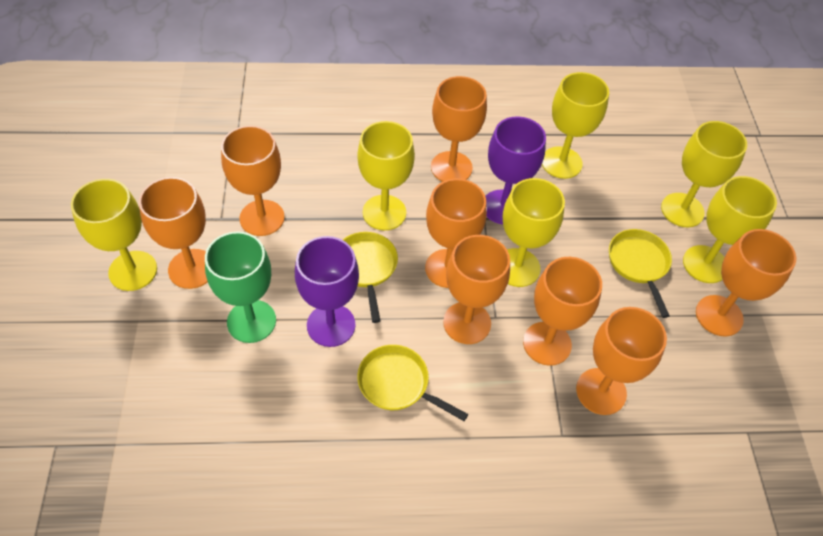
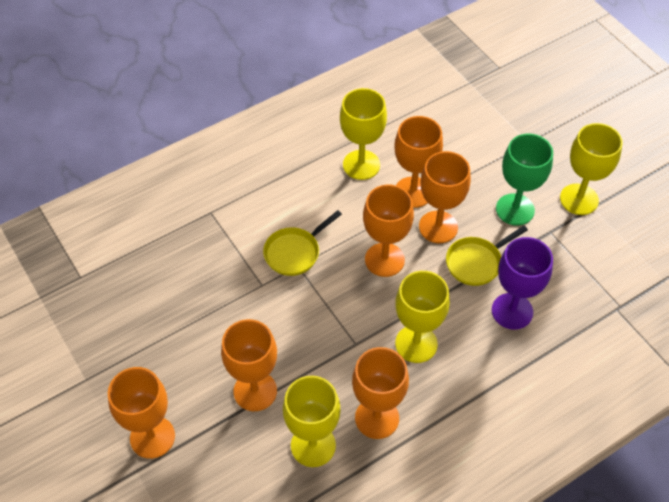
orange goblet: 8 -> 6
purple goblet: 2 -> 1
yellow goblet: 6 -> 4
yellow pan: 3 -> 2

